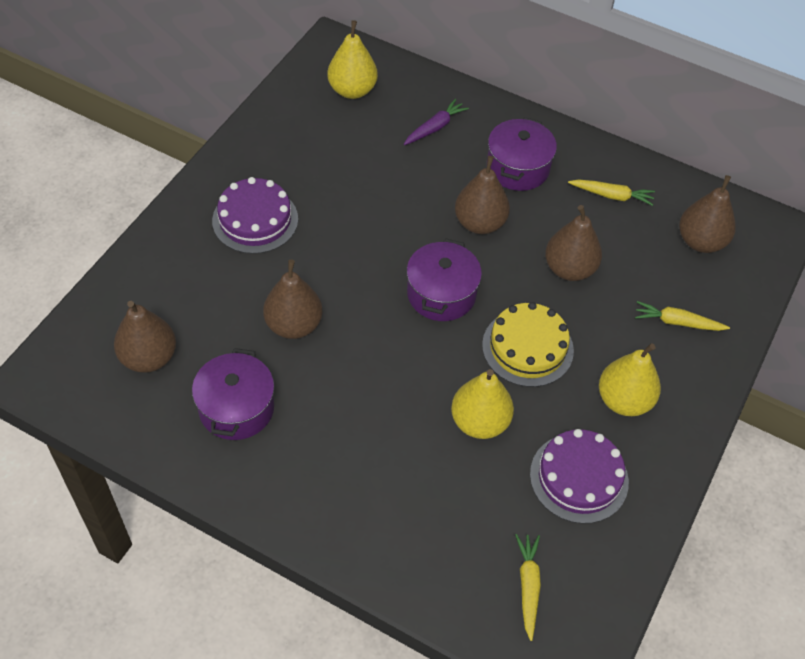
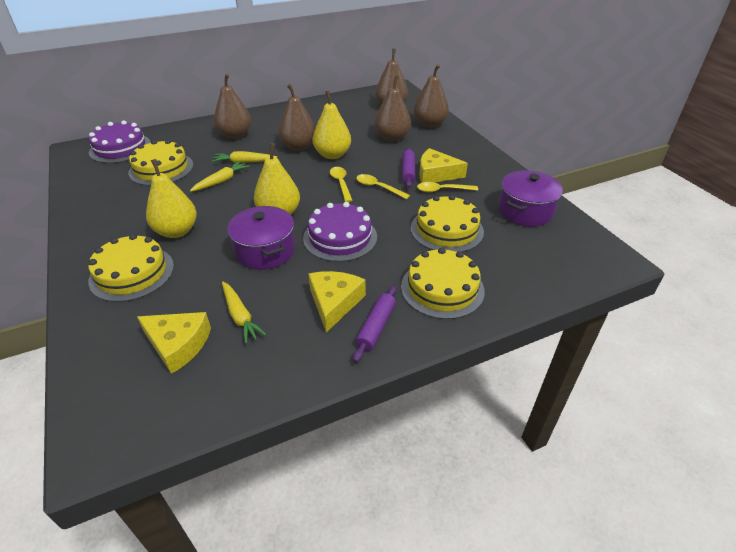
purple carrot: 1 -> 0
purple pot: 3 -> 2
purple rolling pin: 0 -> 2
yellow cake: 1 -> 4
yellow cheese: 0 -> 3
yellow spoon: 0 -> 3

